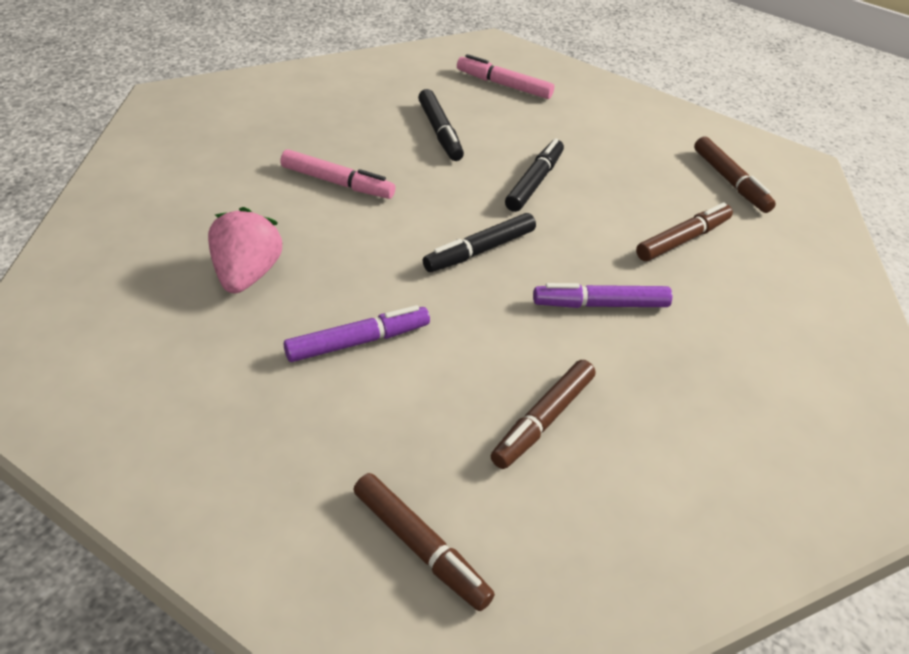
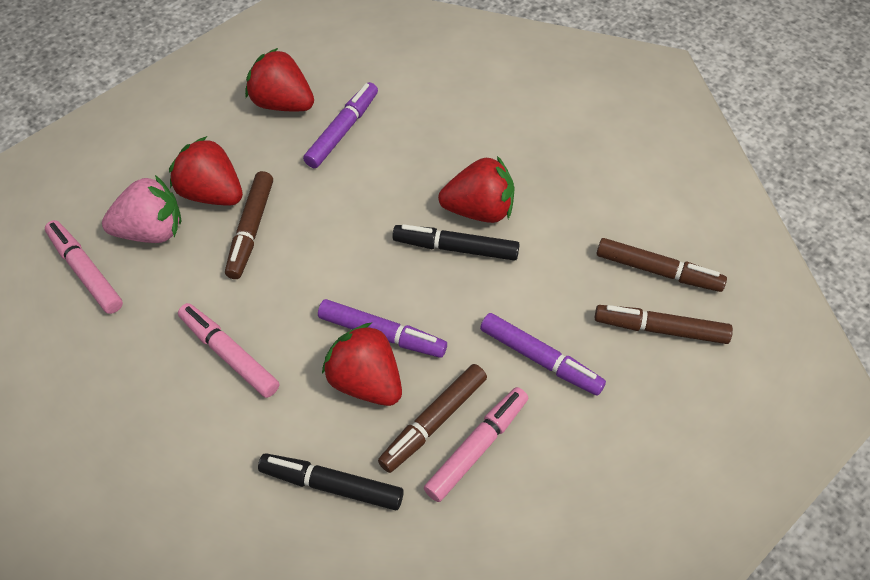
black marker: 3 -> 2
pink marker: 2 -> 3
purple marker: 2 -> 3
red strawberry: 0 -> 4

